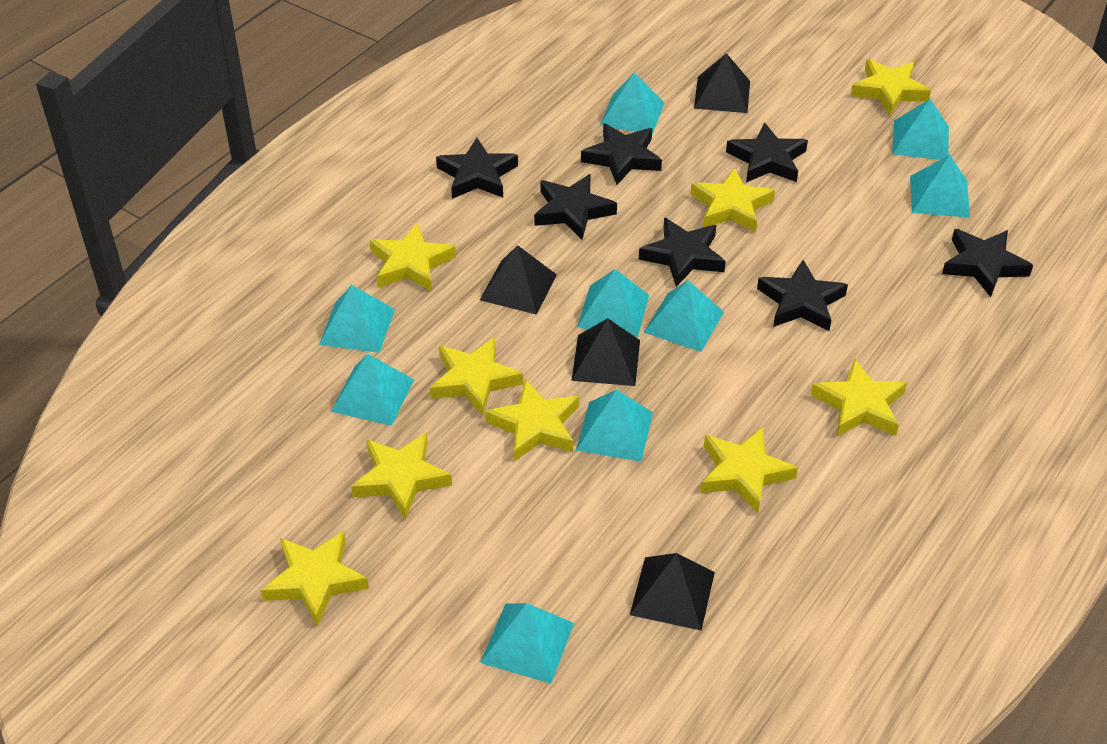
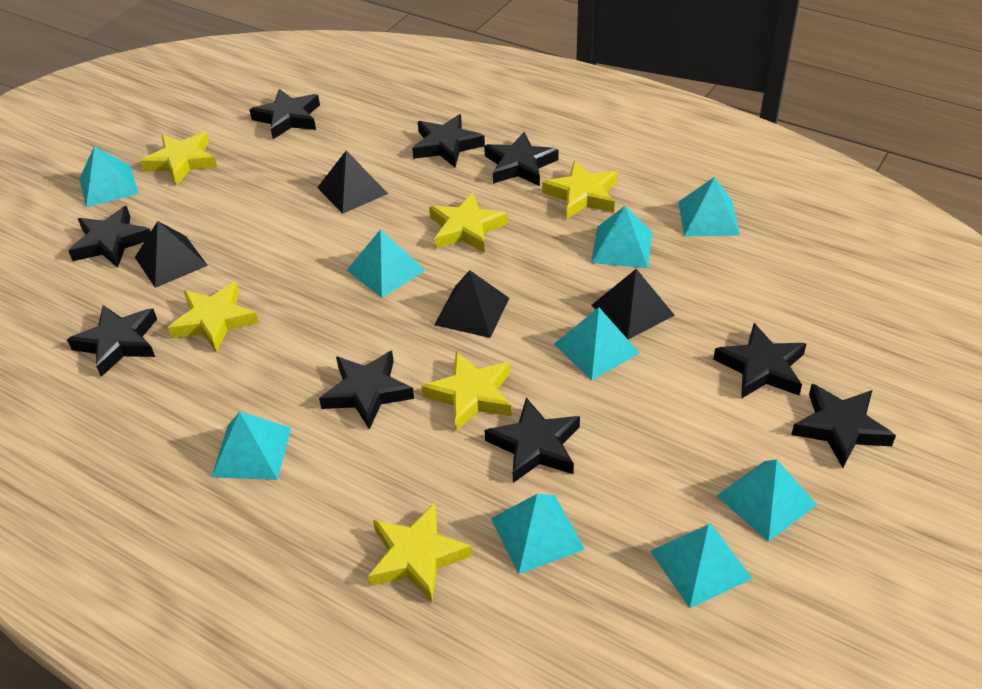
black star: 7 -> 9
yellow star: 9 -> 6

